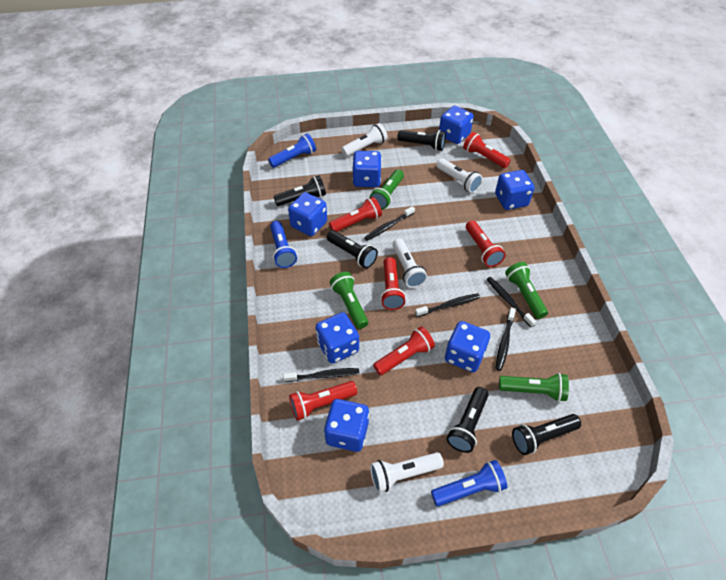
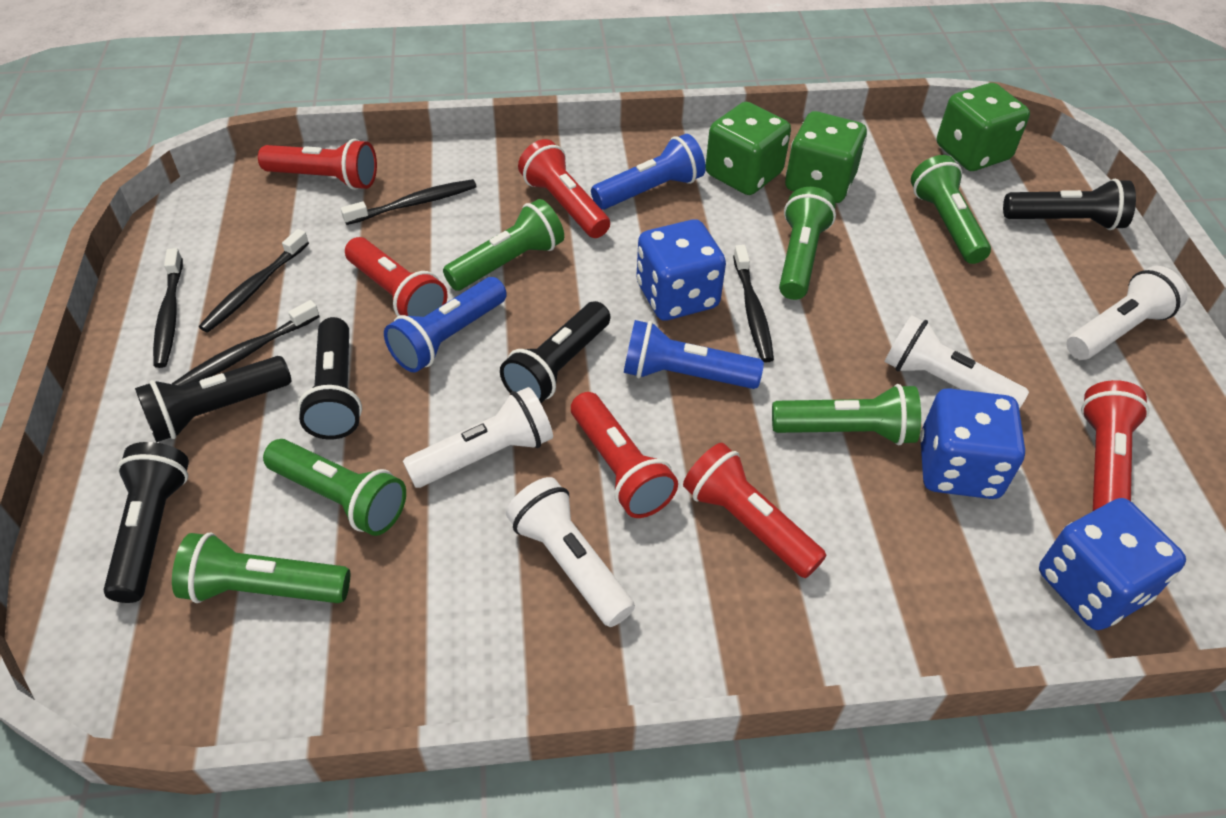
blue dice: 7 -> 3
green dice: 0 -> 3
green flashlight: 4 -> 6

